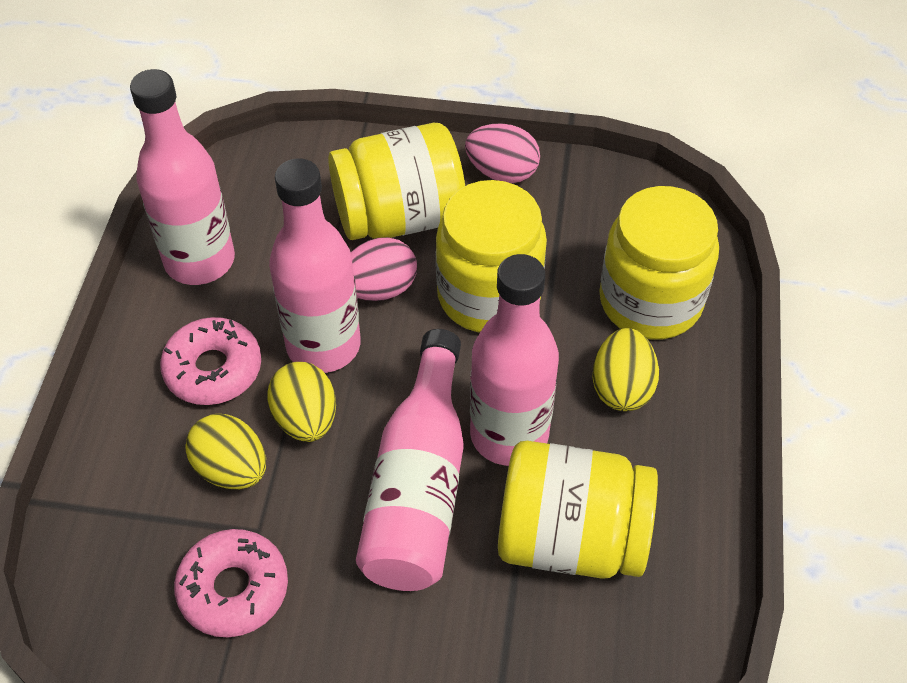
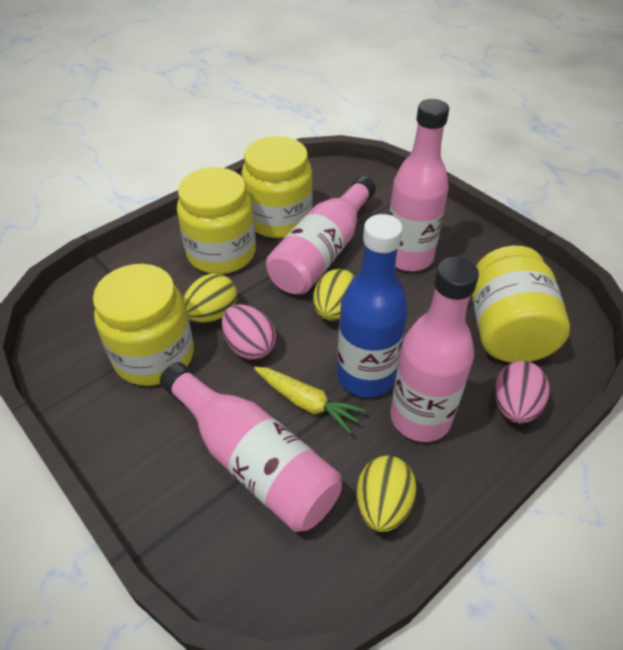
blue bottle: 0 -> 1
pink donut: 2 -> 0
yellow carrot: 0 -> 1

